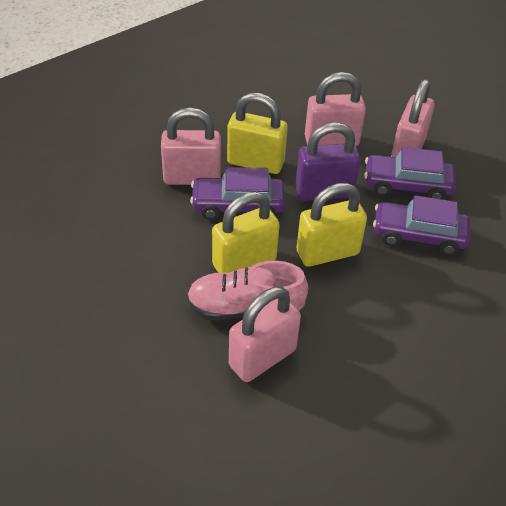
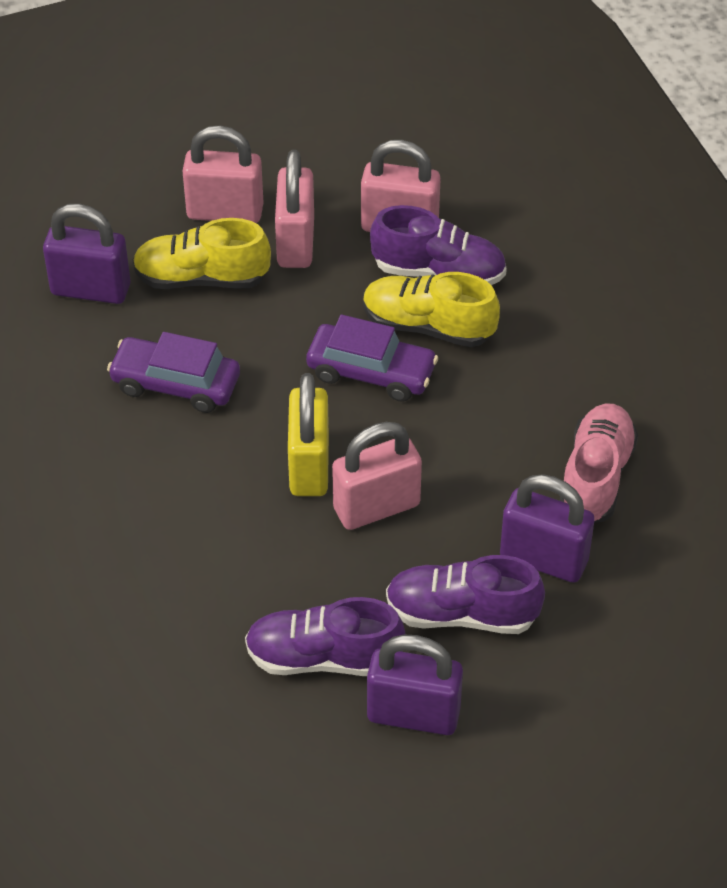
purple car: 3 -> 2
purple padlock: 1 -> 3
purple shoe: 0 -> 3
yellow padlock: 3 -> 1
yellow shoe: 0 -> 2

